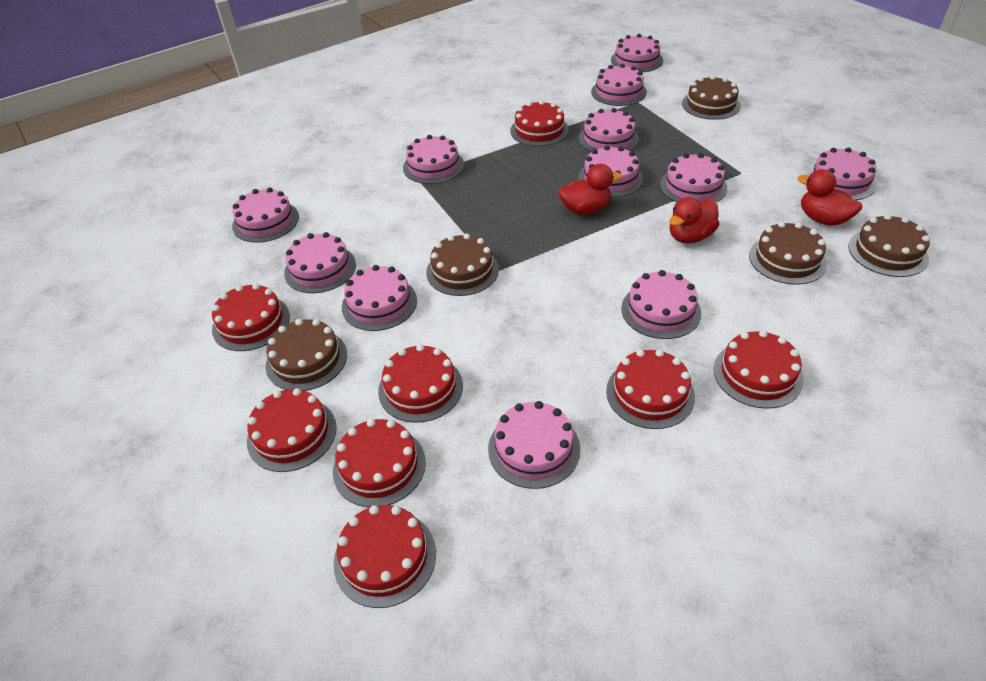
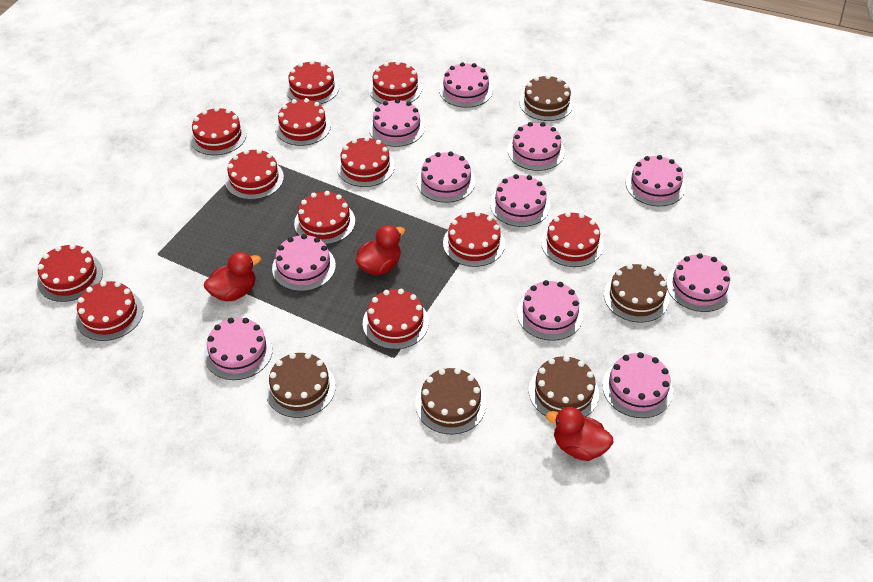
pink cake: 12 -> 11
red cake: 8 -> 12

